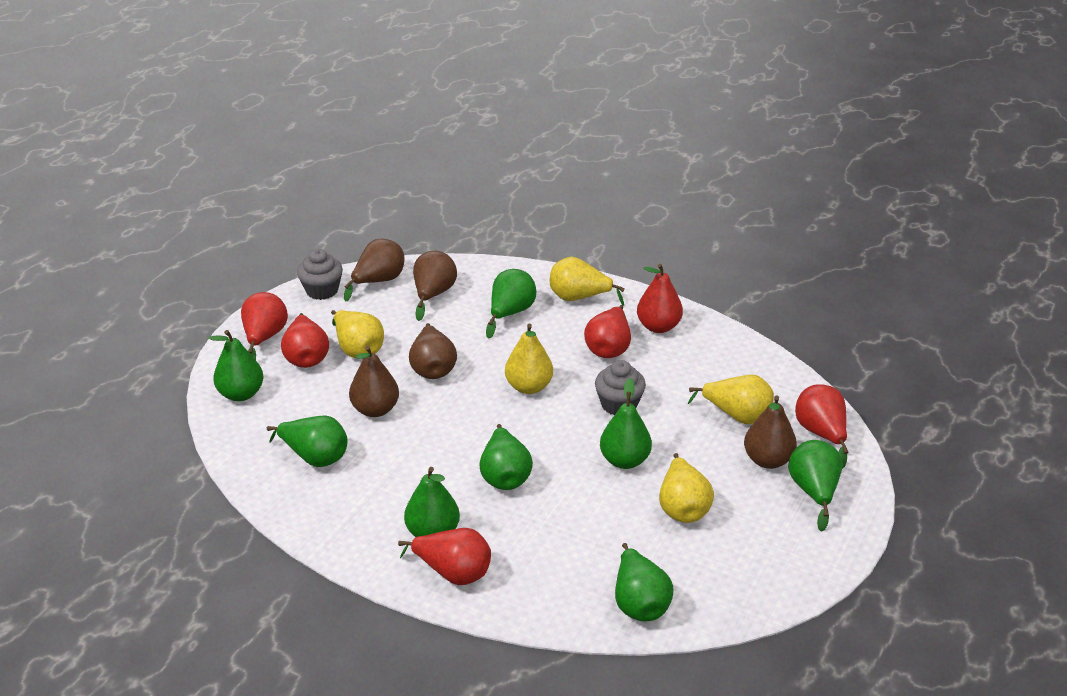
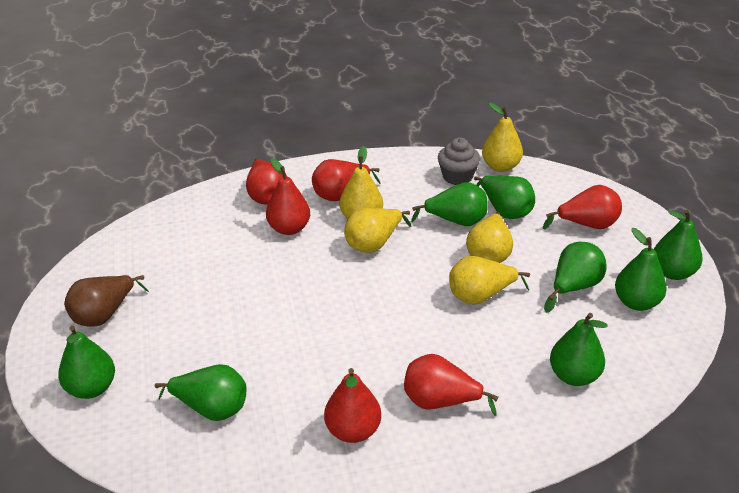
brown pear: 5 -> 1
grey cupcake: 2 -> 1

